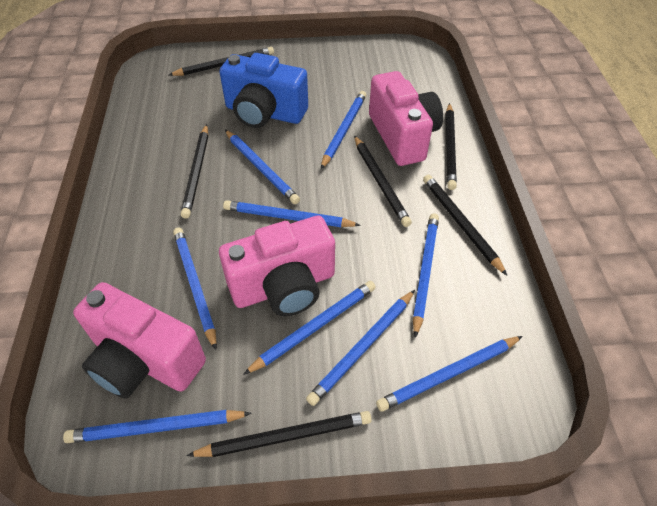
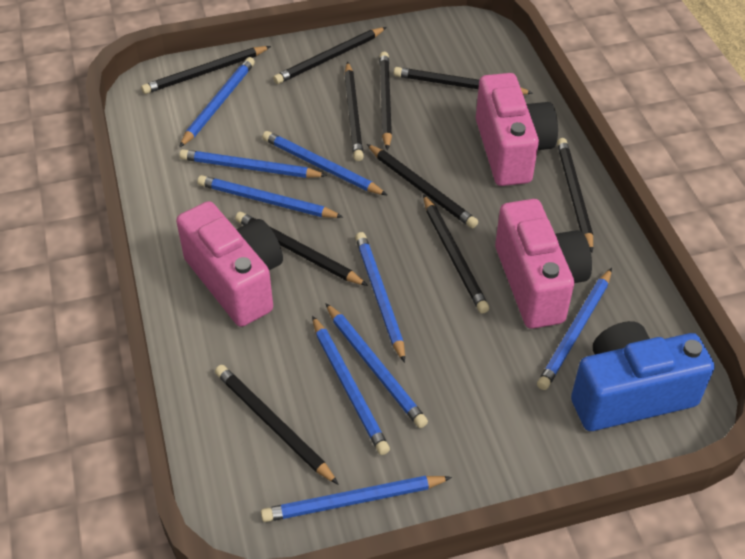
black pencil: 6 -> 10

